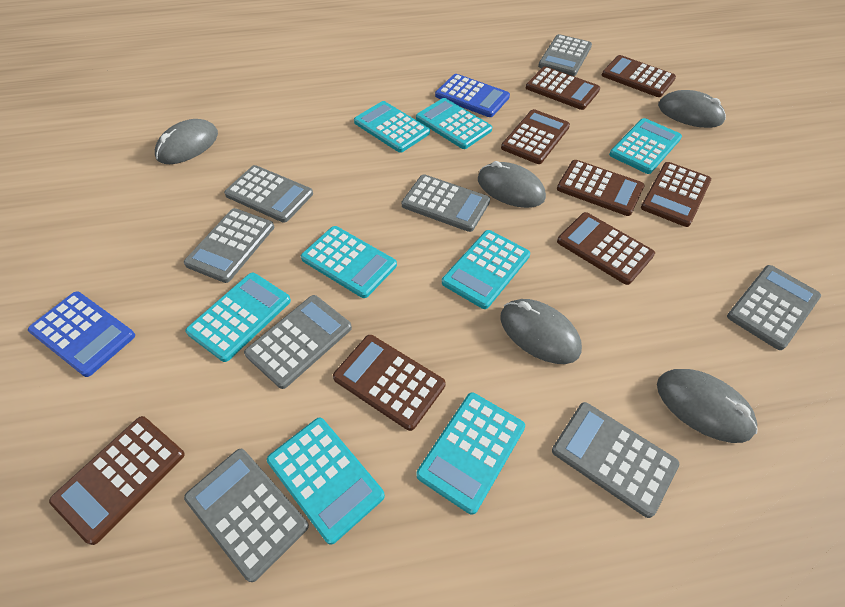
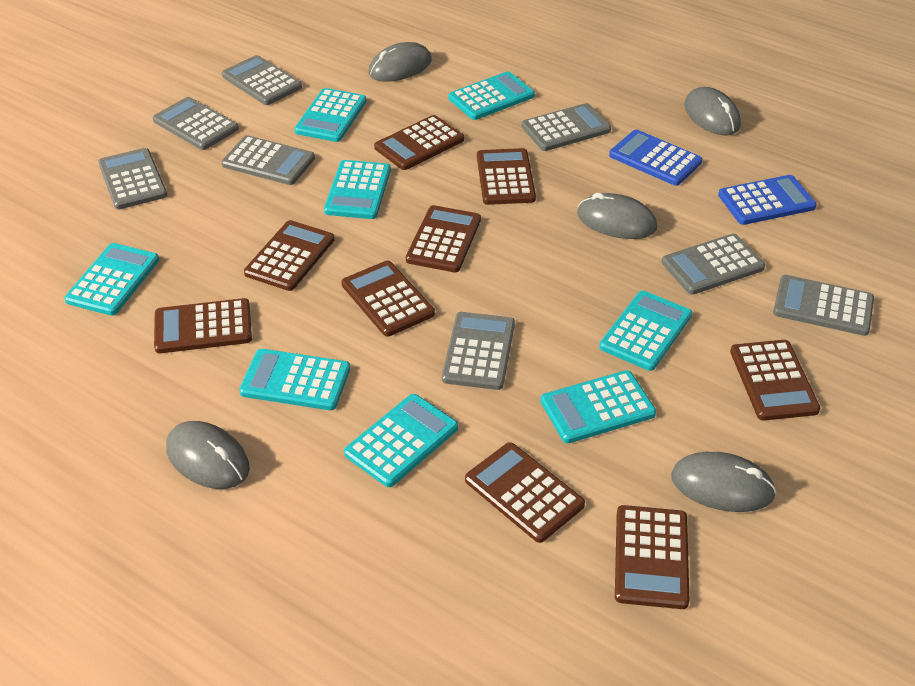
brown calculator: 8 -> 9

